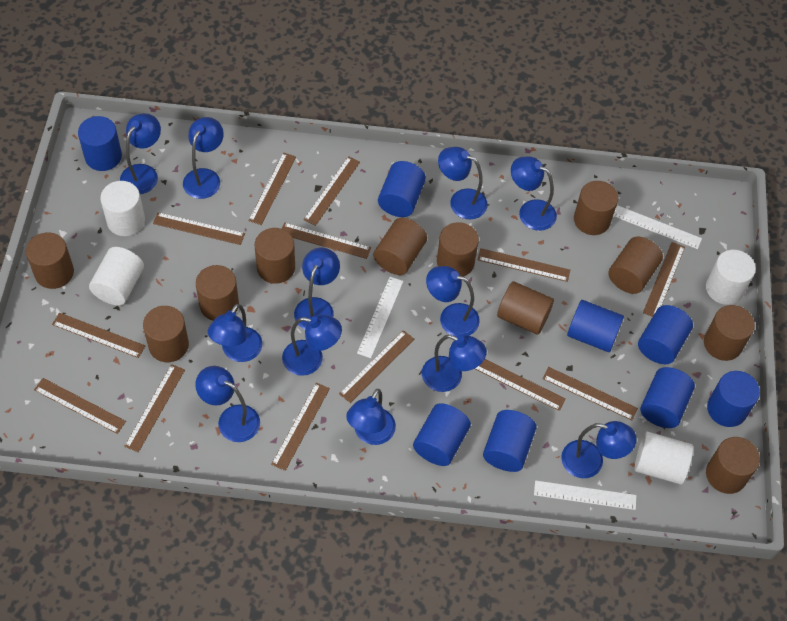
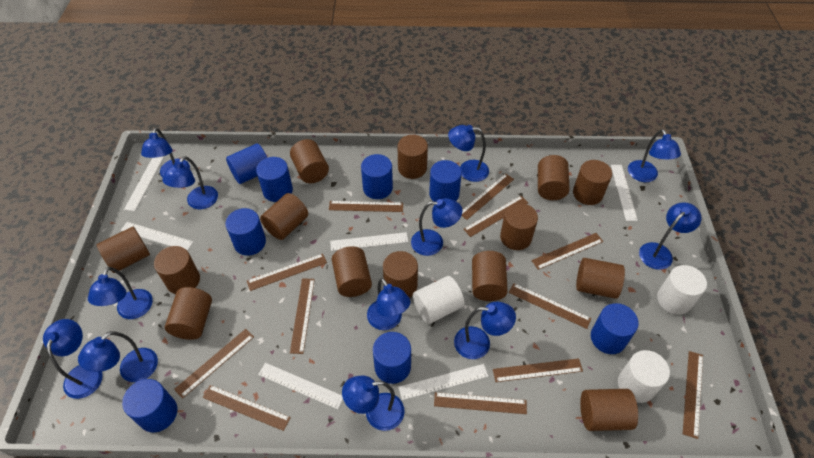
brown cylinder: 11 -> 14
brown ruler: 13 -> 12
white cylinder: 4 -> 3
white ruler: 3 -> 6

